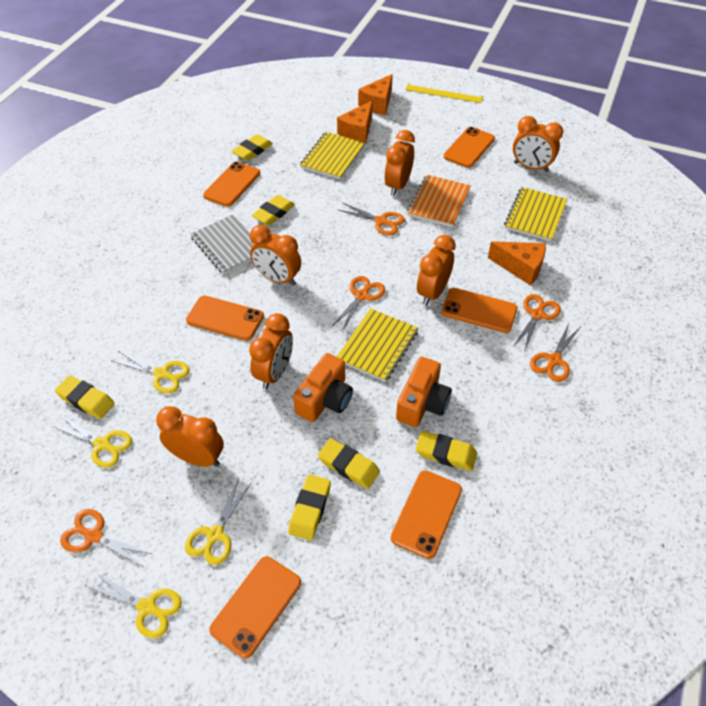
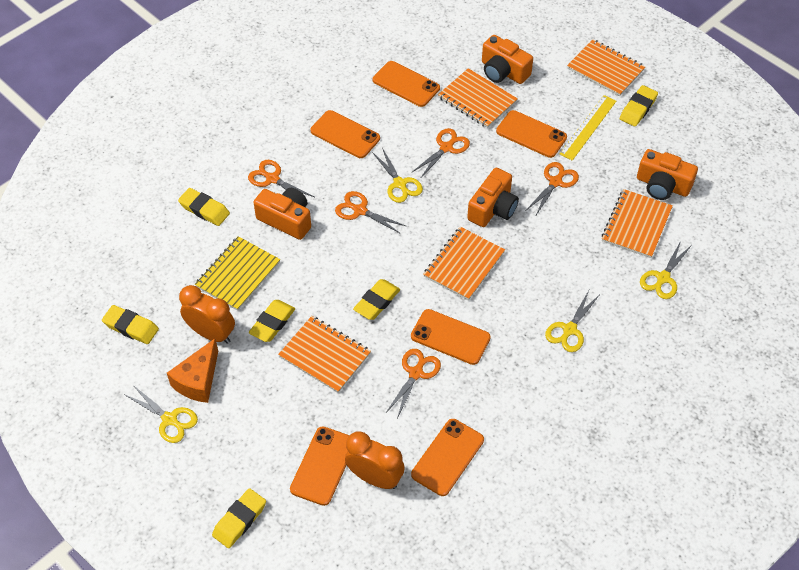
grey notebook: 1 -> 0
orange camera: 2 -> 4
orange cheese: 3 -> 1
orange clock: 6 -> 2
orange notebook: 1 -> 5
yellow notebook: 3 -> 1

